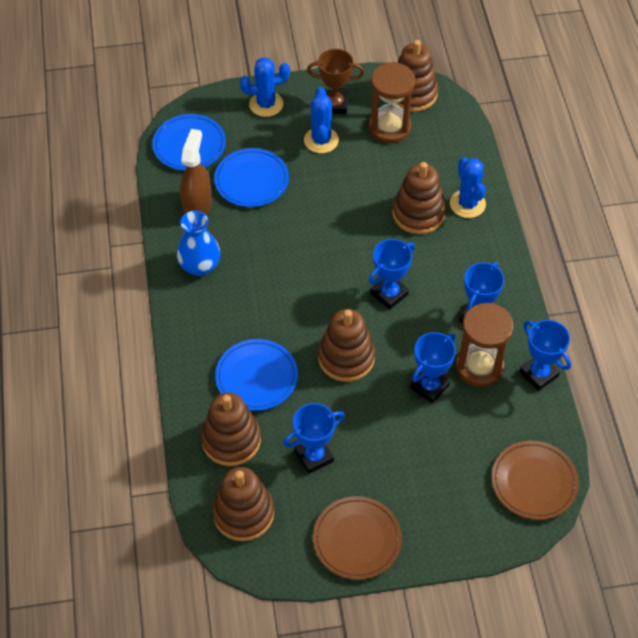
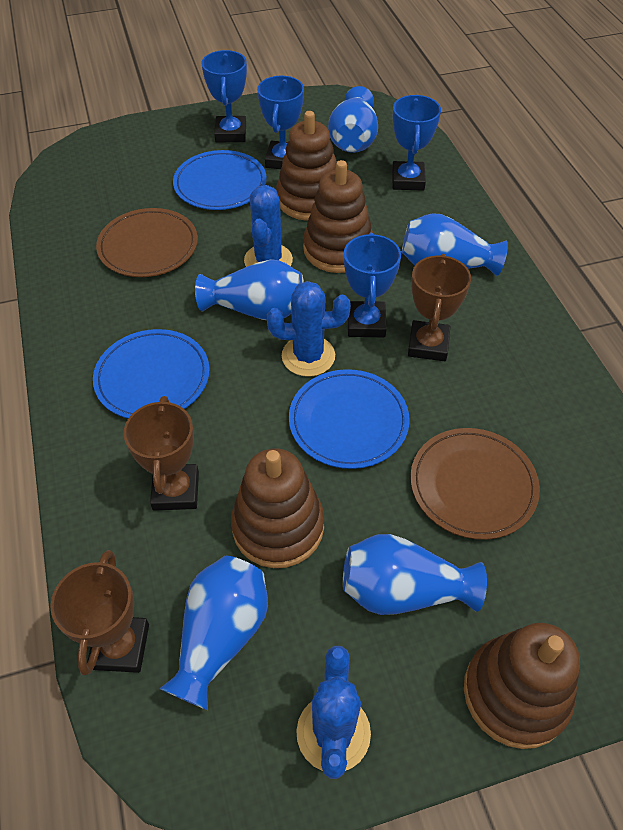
blue trophy: 5 -> 4
blue vase: 1 -> 5
brown hourglass: 2 -> 0
brown spray bottle: 1 -> 0
brown stacking toy: 5 -> 4
brown trophy: 1 -> 3

